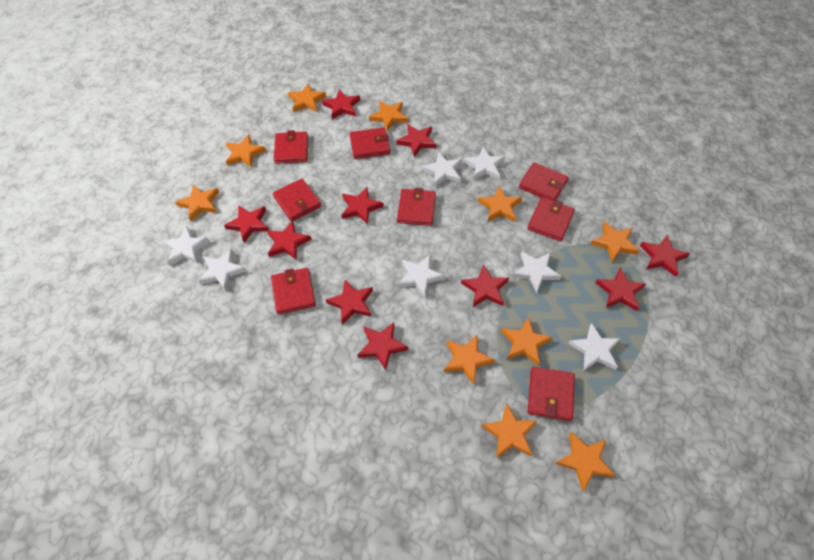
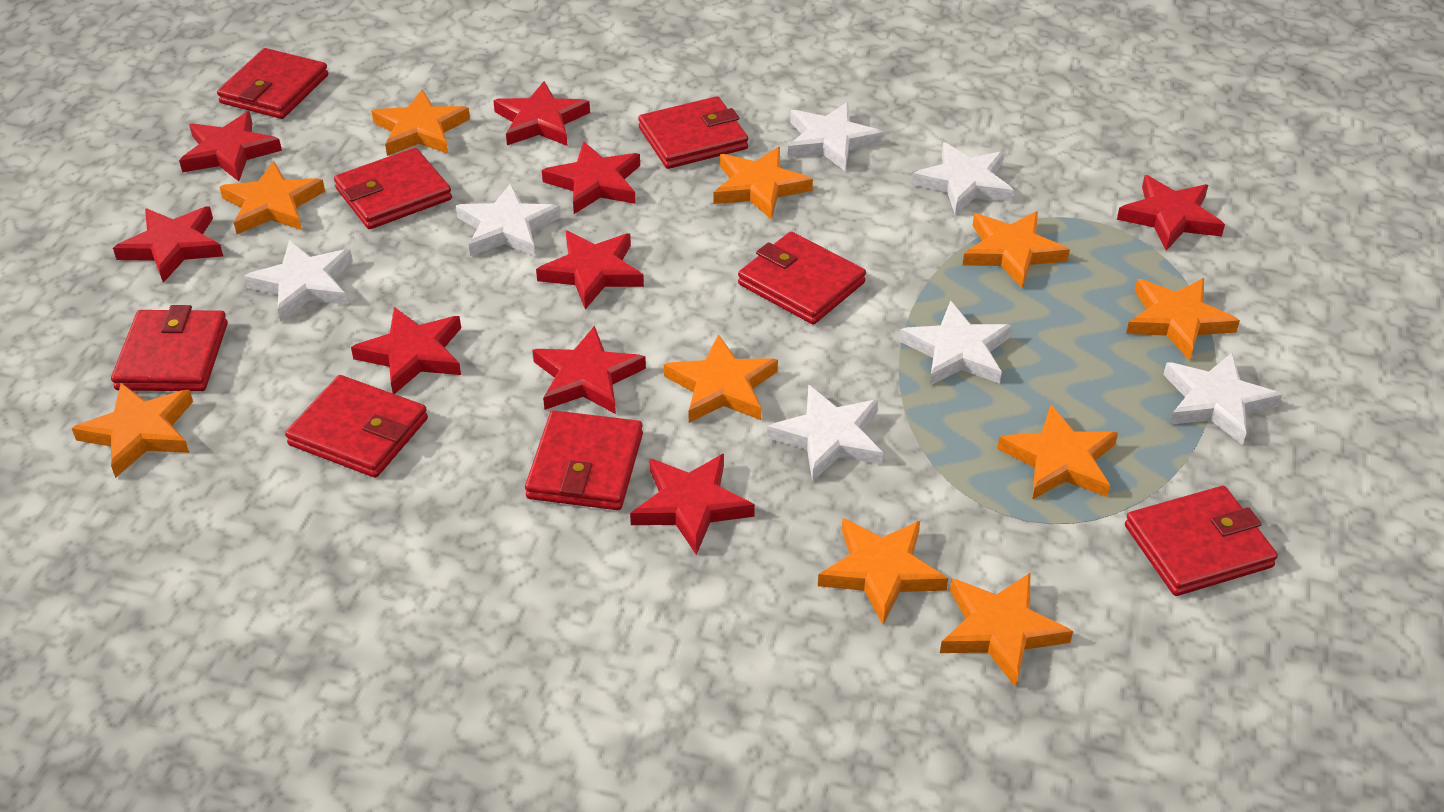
red star: 10 -> 9

